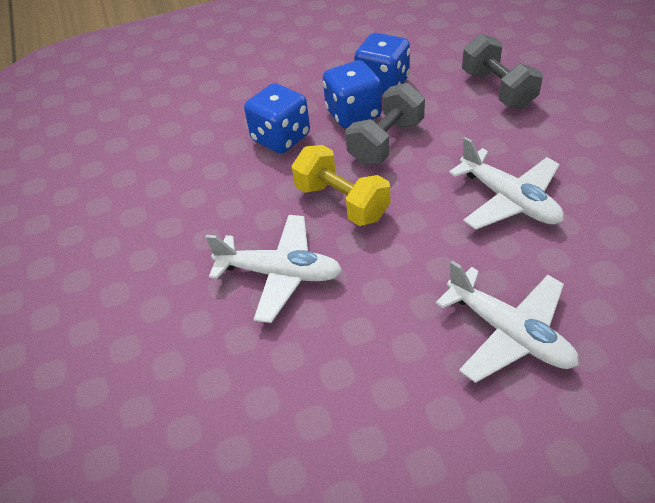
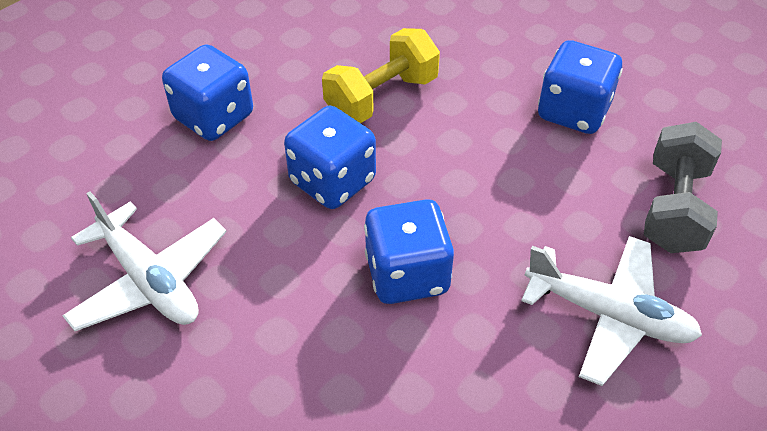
blue dice: 3 -> 4
grey dumbbell: 2 -> 1
white plane: 3 -> 2

